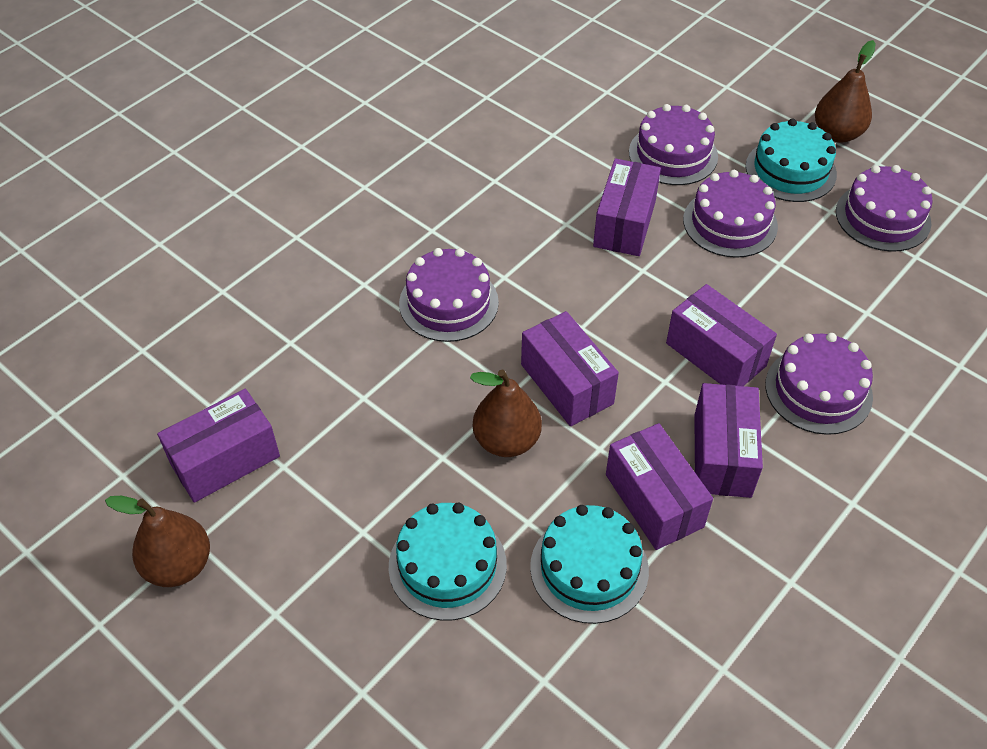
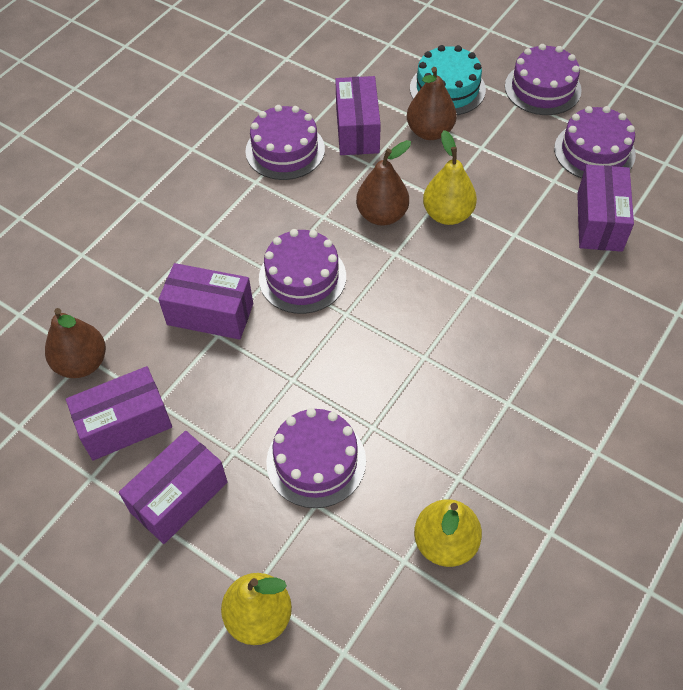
purple box: 6 -> 5
turquoise cake: 3 -> 1
yellow pear: 0 -> 3

